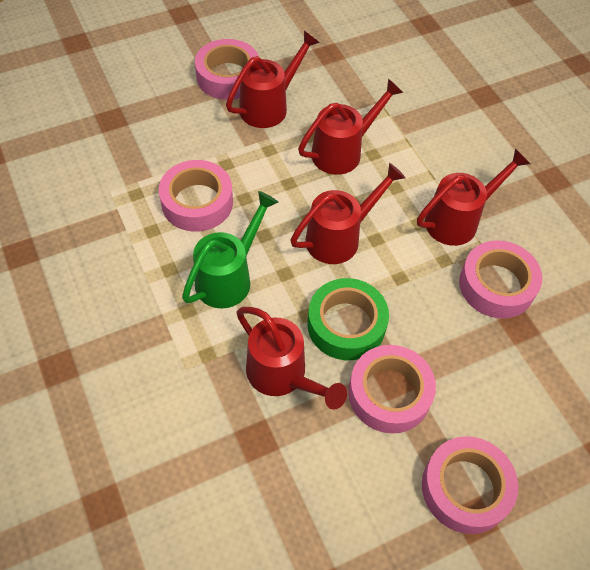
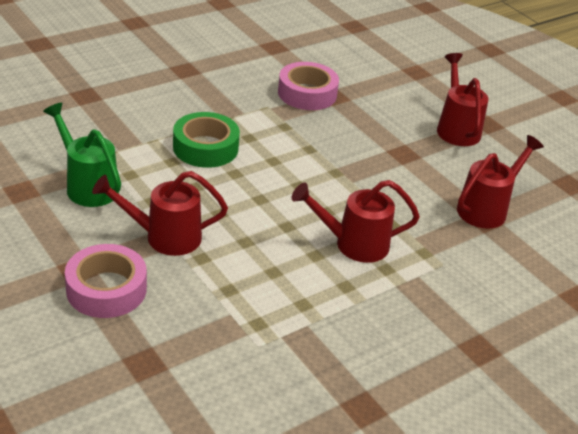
pink tape: 5 -> 2
red watering can: 5 -> 4

